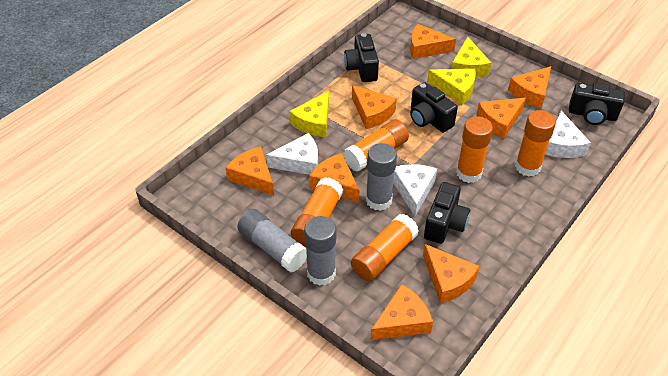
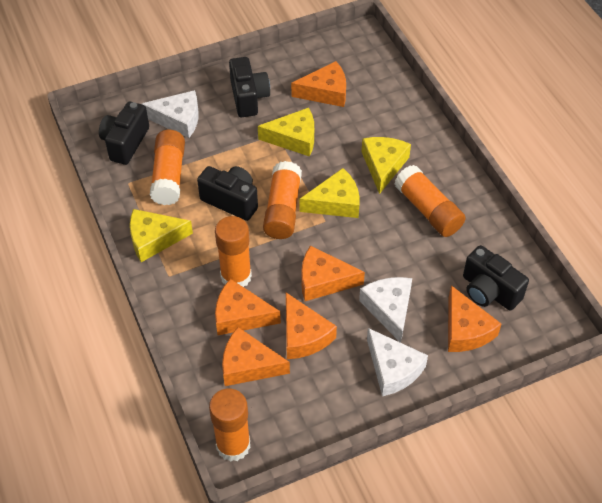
grey glue stick: 3 -> 0
orange cheese: 8 -> 6
yellow cheese: 3 -> 4

